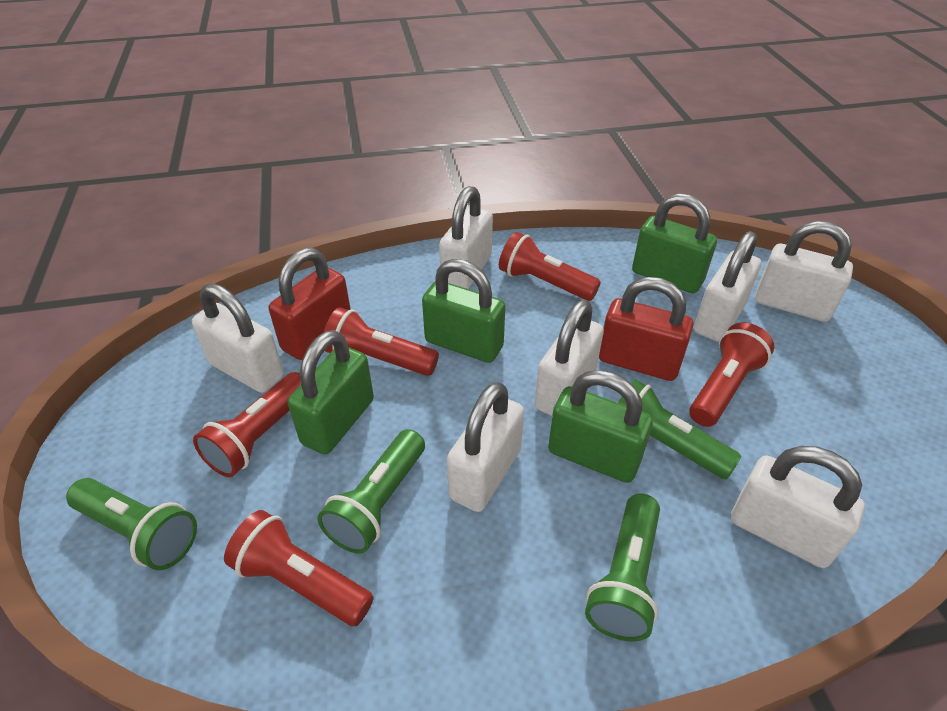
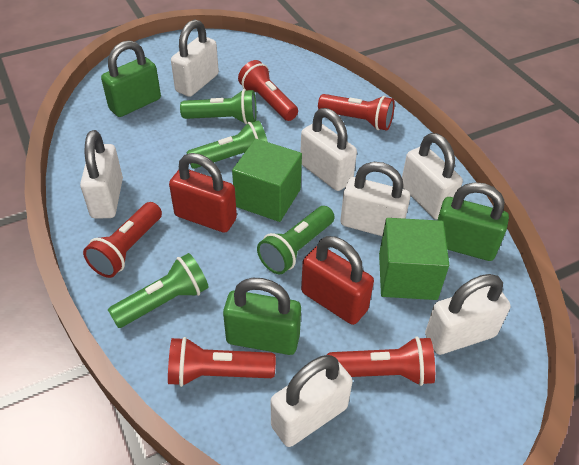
green cube: 0 -> 2
green padlock: 4 -> 3

